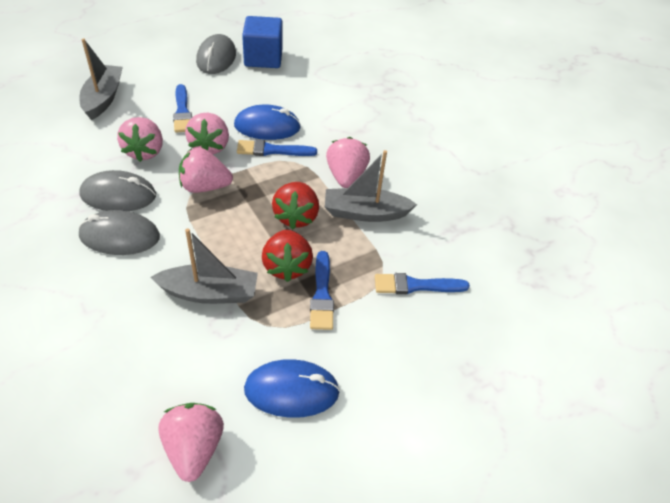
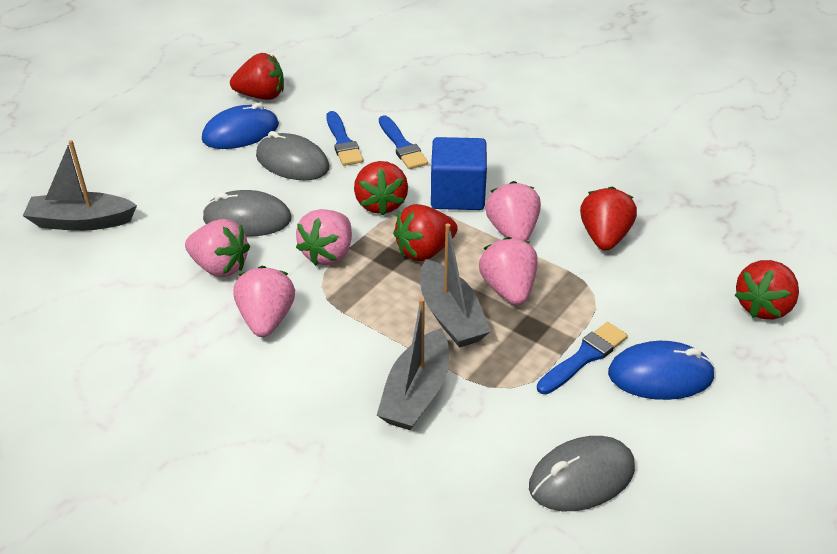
blue brush: 4 -> 3
red strawberry: 2 -> 5

